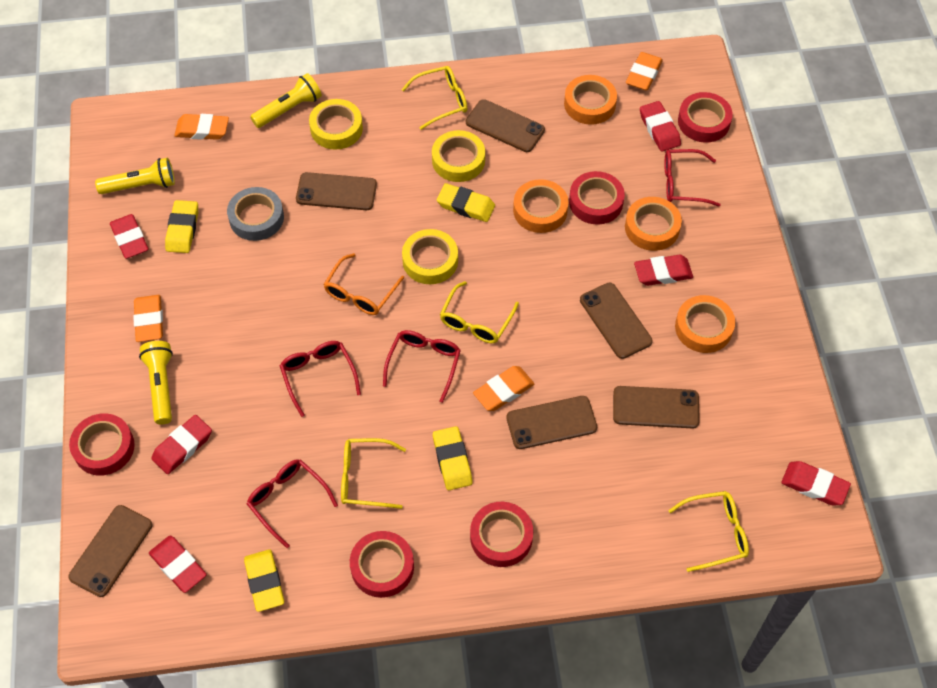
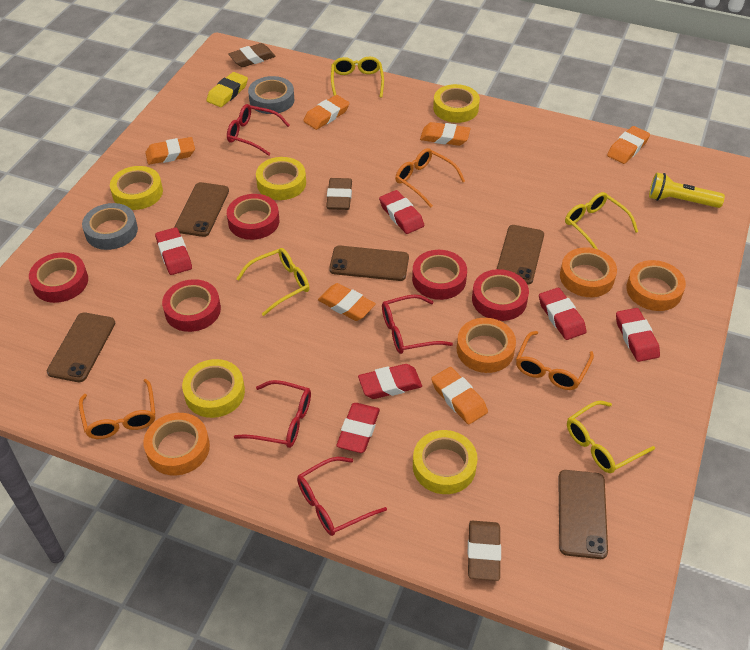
brown eraser: 0 -> 3
brown phone: 6 -> 5
grey tape: 1 -> 2
orange eraser: 4 -> 6
orange glasses: 1 -> 3
yellow eraser: 4 -> 1
yellow flashlight: 3 -> 1
yellow tape: 3 -> 5

